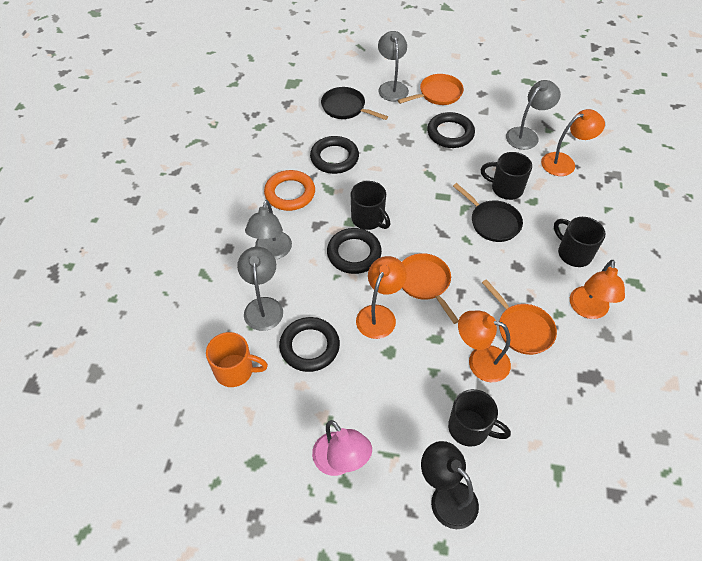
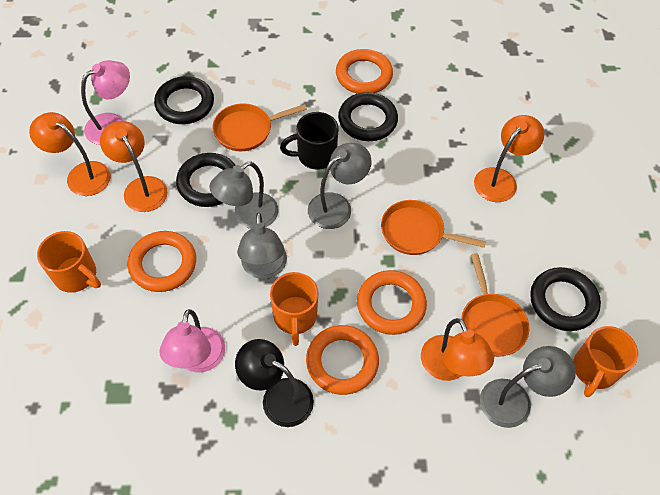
black mug: 4 -> 1
black pan: 2 -> 0
orange mug: 1 -> 3
orange ring: 1 -> 4
pink lamp: 1 -> 2

